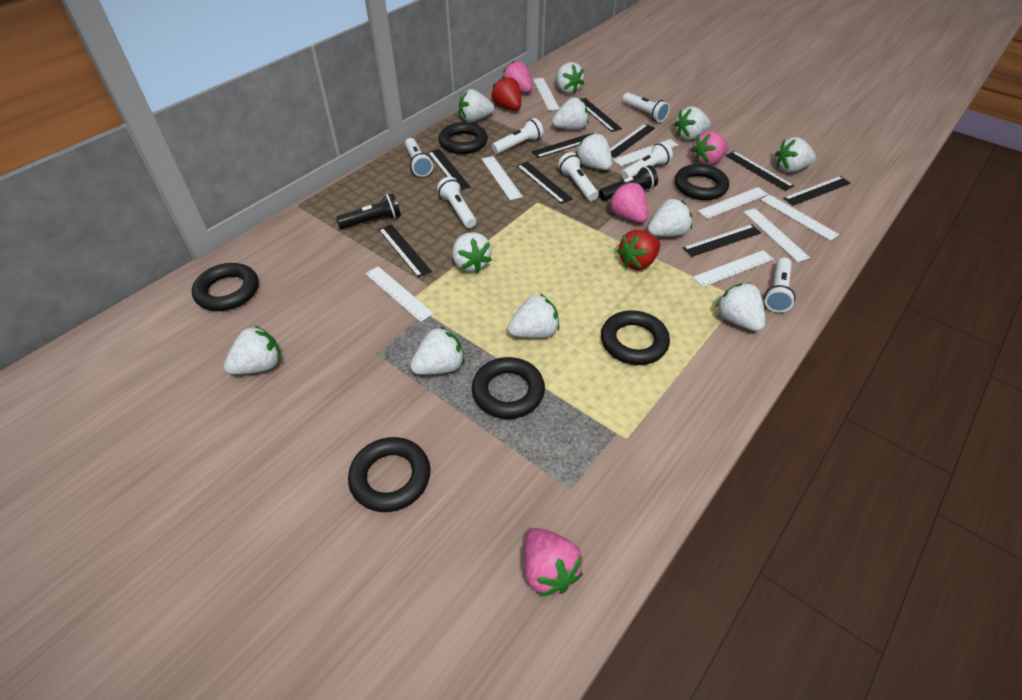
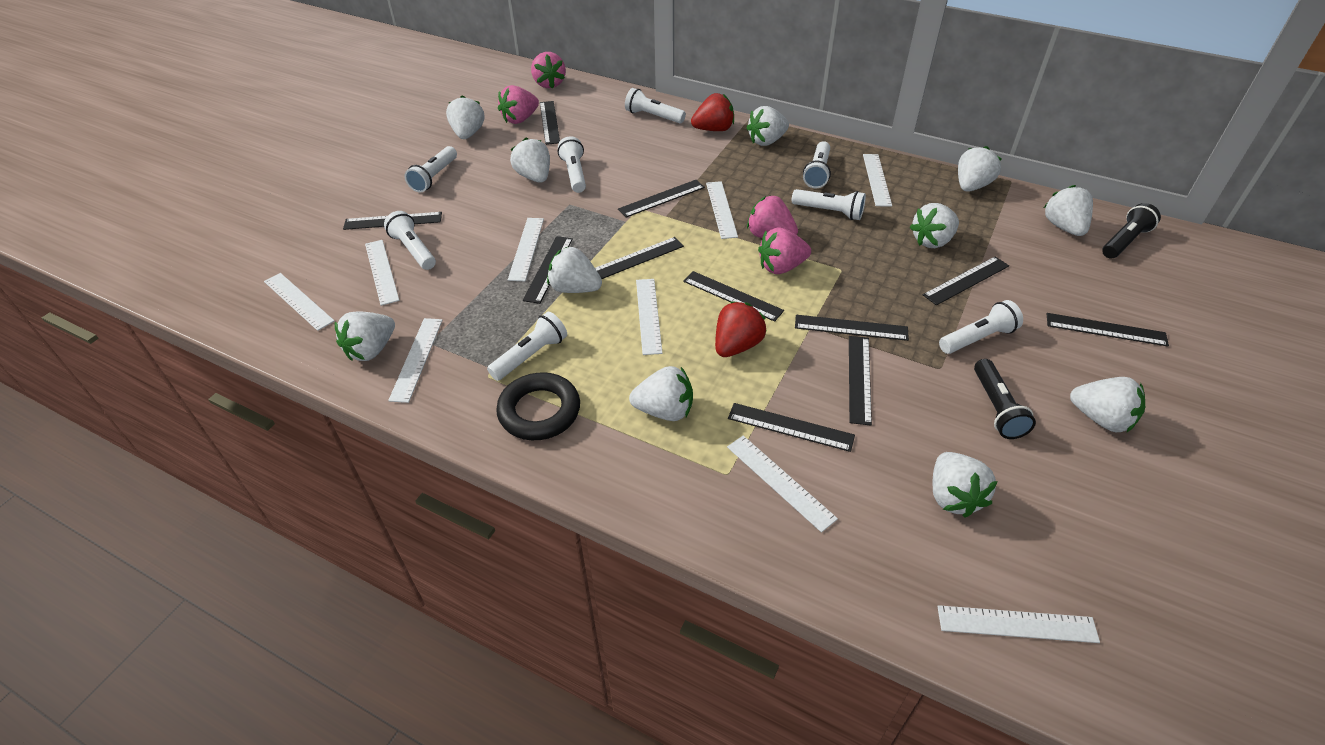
black ring: 6 -> 1
black ruler: 9 -> 11
white flashlight: 7 -> 8
white ruler: 8 -> 9
white strawberry: 12 -> 11

